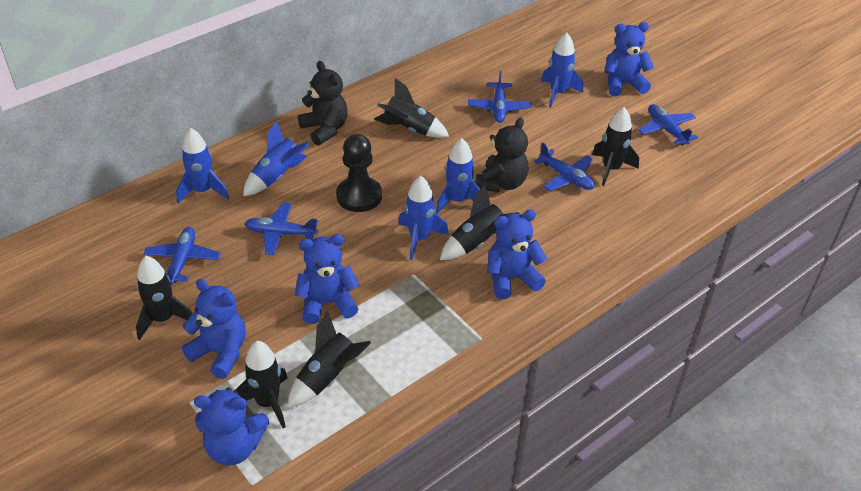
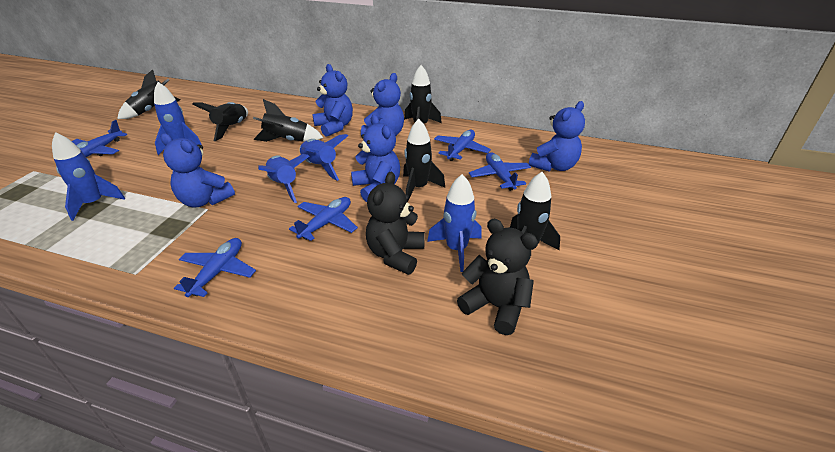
black pawn: 1 -> 0

